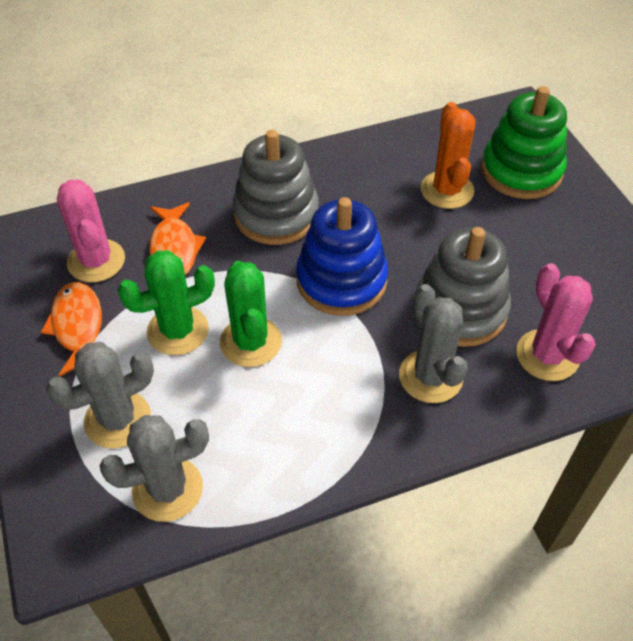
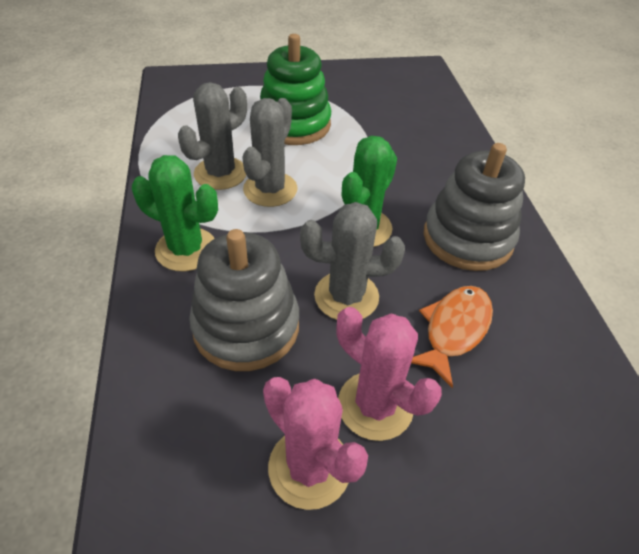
blue stacking toy: 1 -> 0
orange cactus: 1 -> 0
orange fish: 2 -> 1

